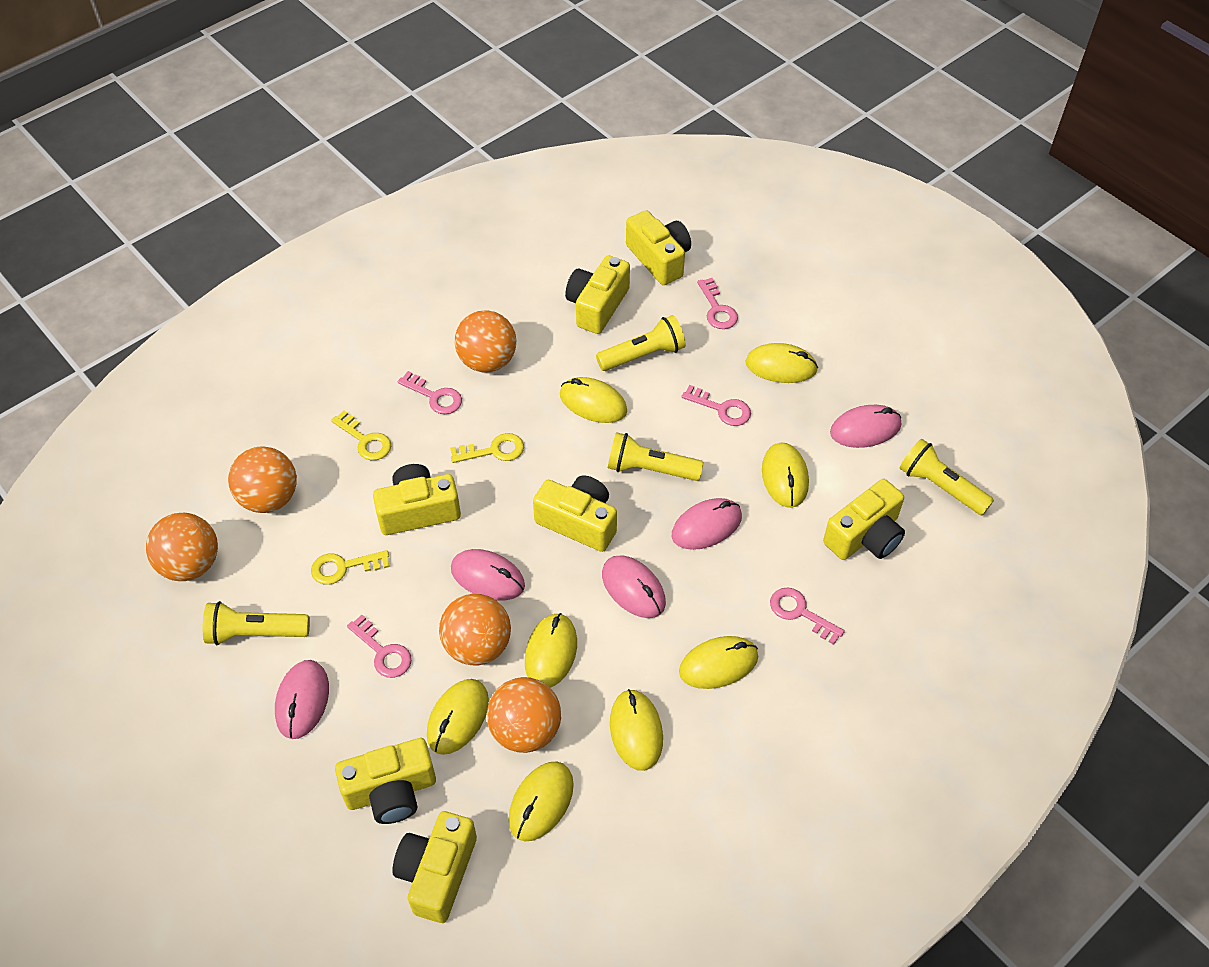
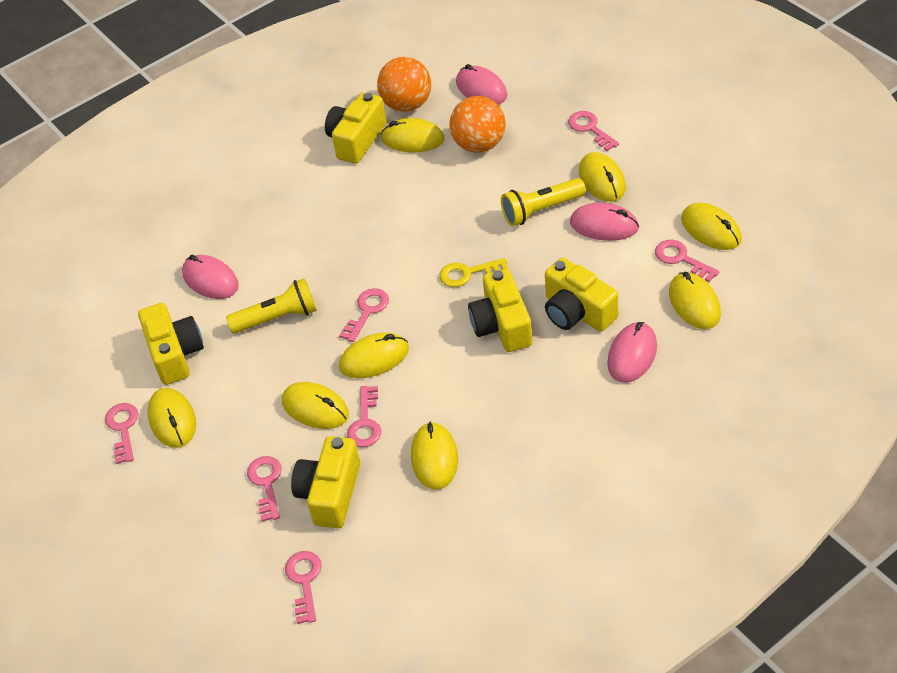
orange ball: 5 -> 2
pink key: 5 -> 7
pink mouse: 5 -> 4
yellow camera: 7 -> 5
yellow flashlight: 4 -> 2
yellow key: 3 -> 1

